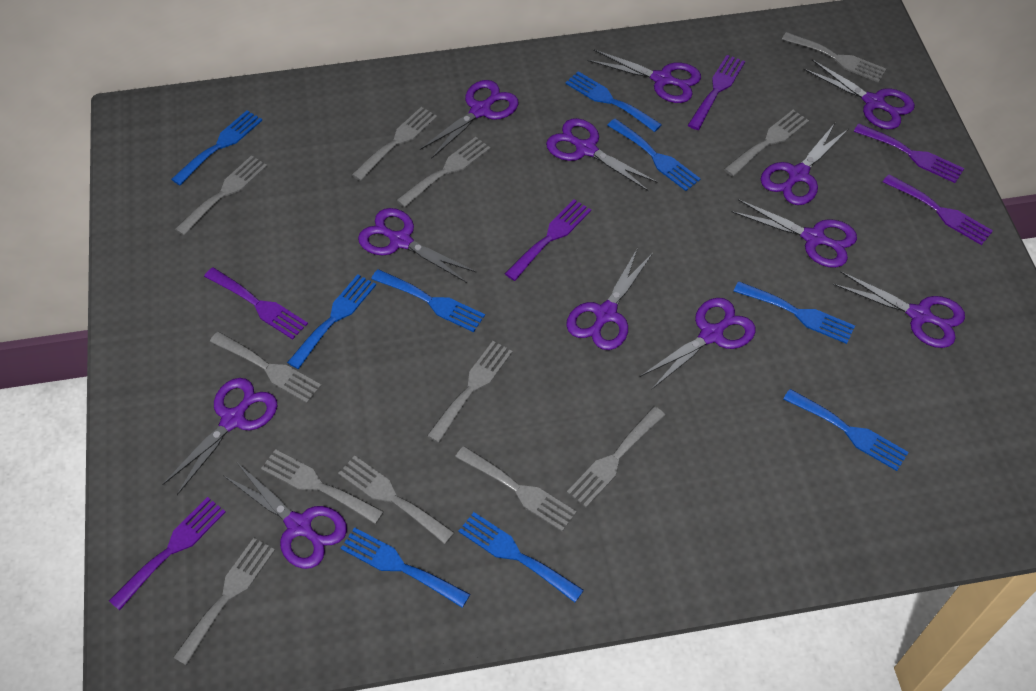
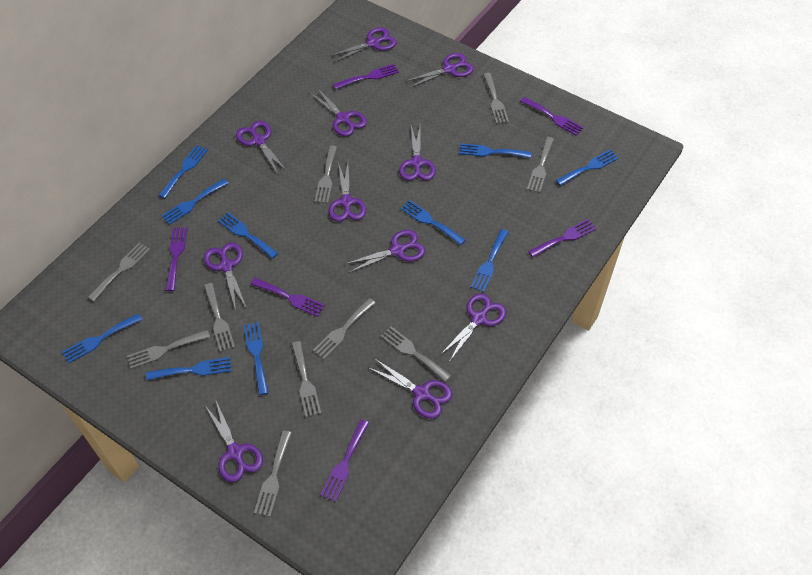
blue fork: 9 -> 10
grey fork: 12 -> 10
purple scissors: 12 -> 11

